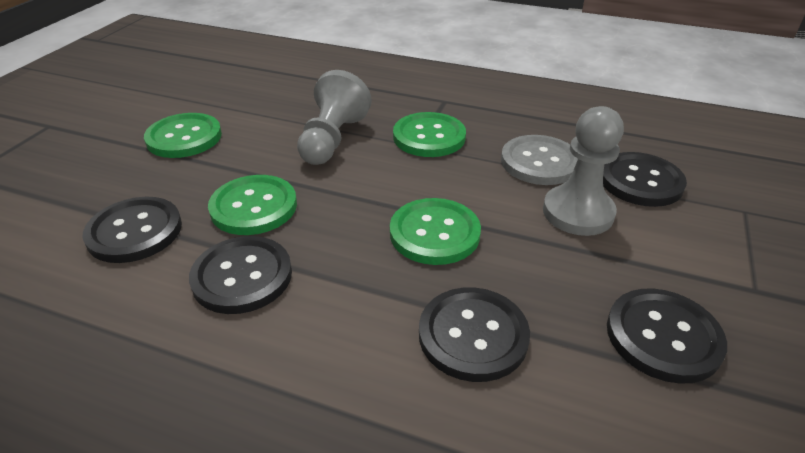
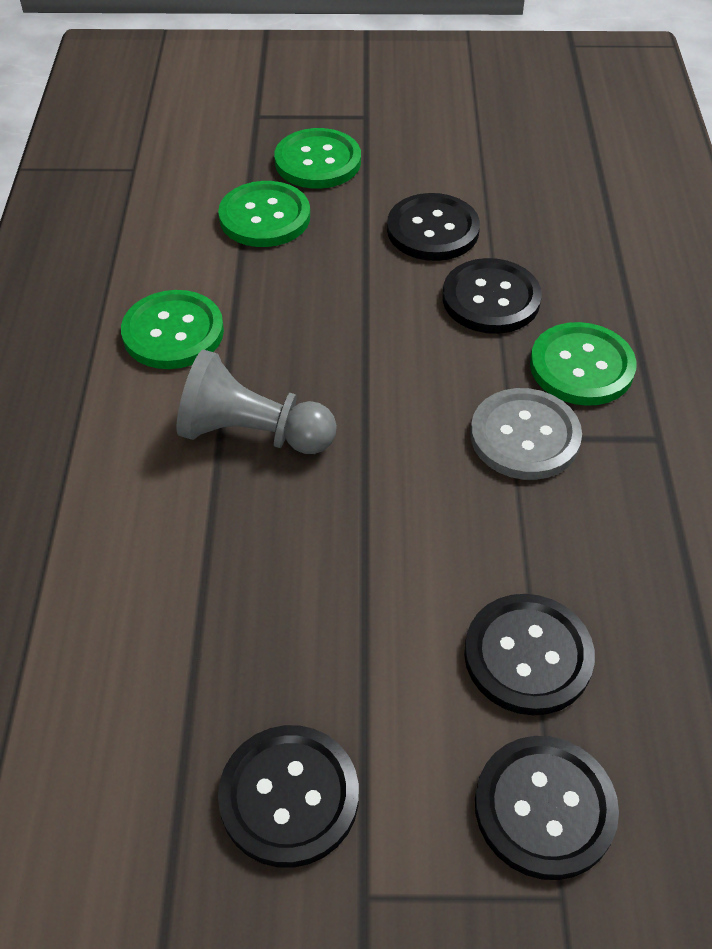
grey pawn: 2 -> 1

